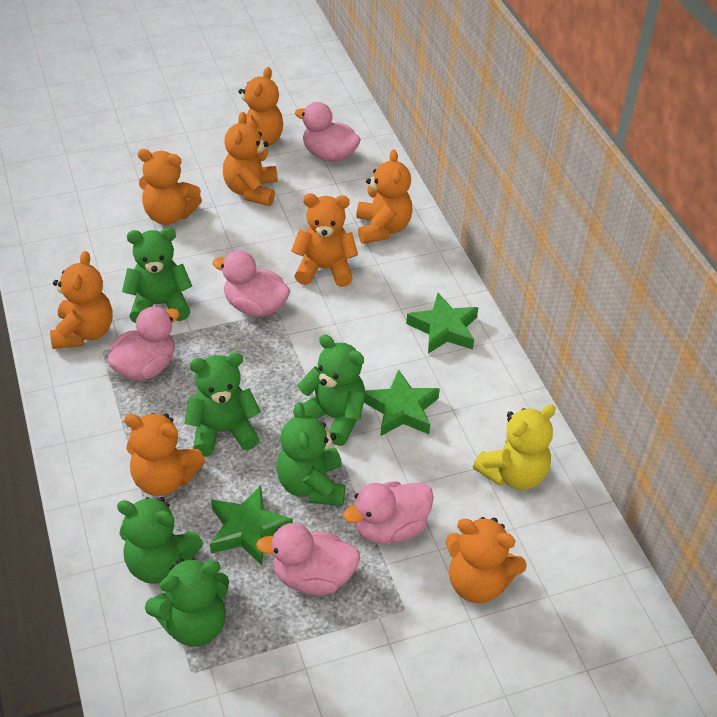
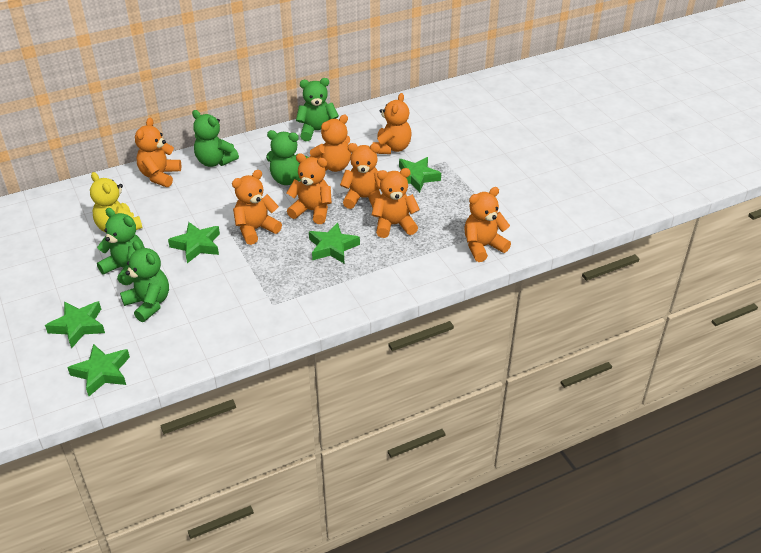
green star: 3 -> 5
green teddy bear: 6 -> 5
pink duck: 5 -> 0

